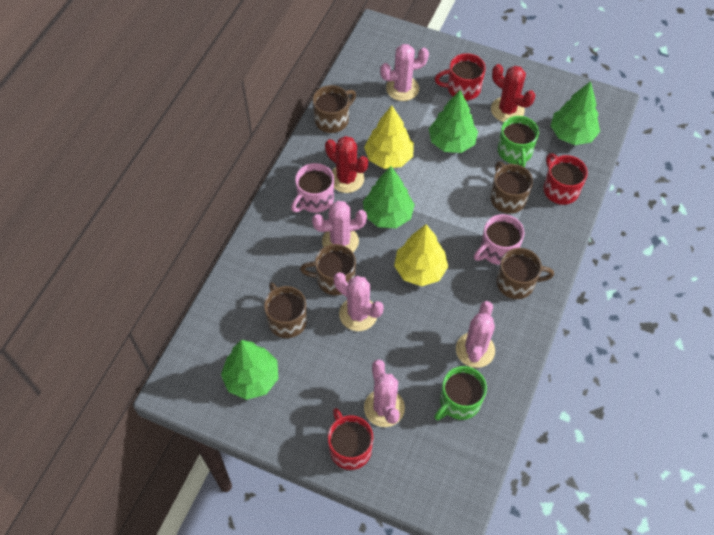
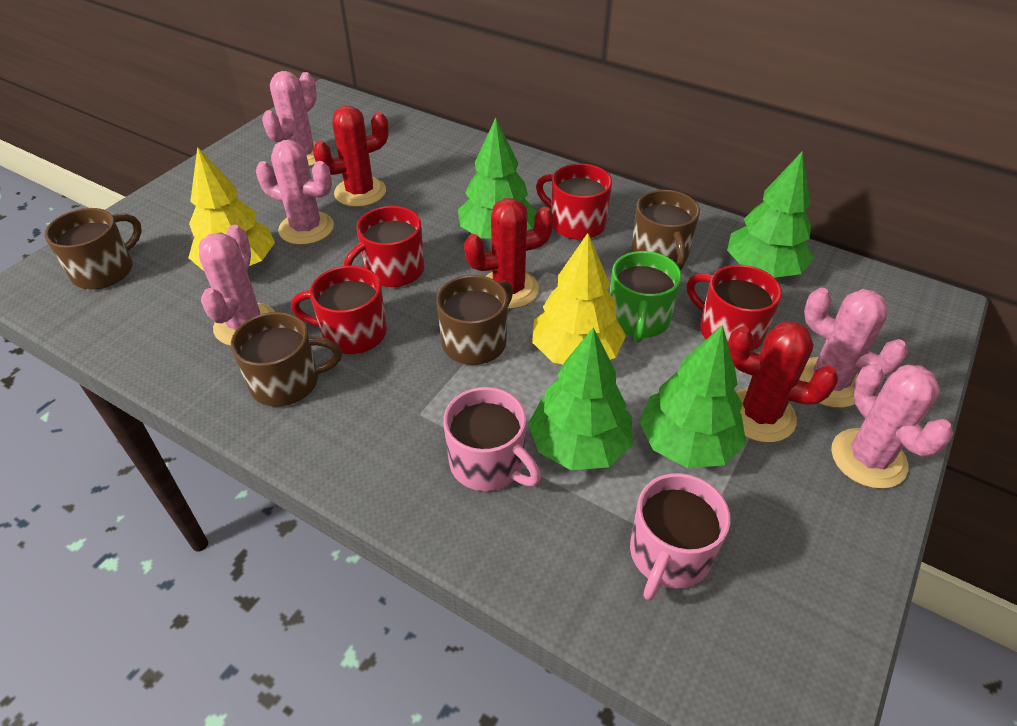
brown mug: 5 -> 4
green mug: 2 -> 1
red cactus: 2 -> 3
red mug: 3 -> 4

